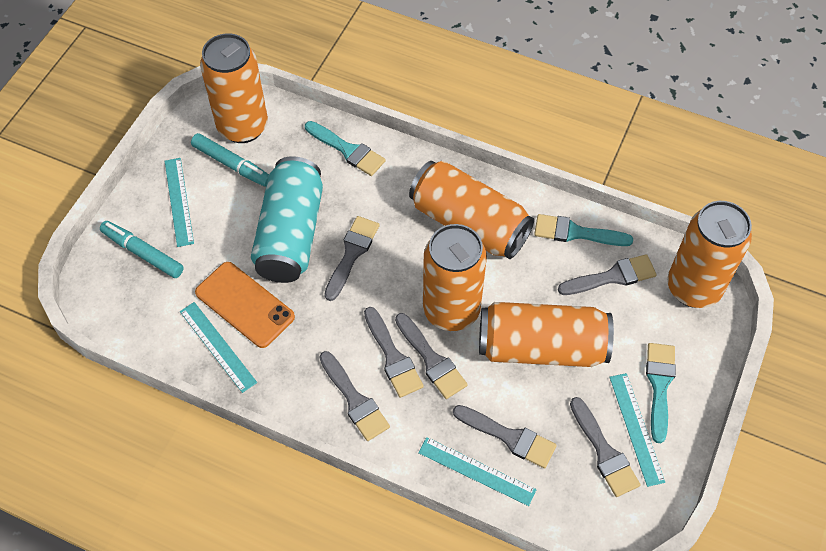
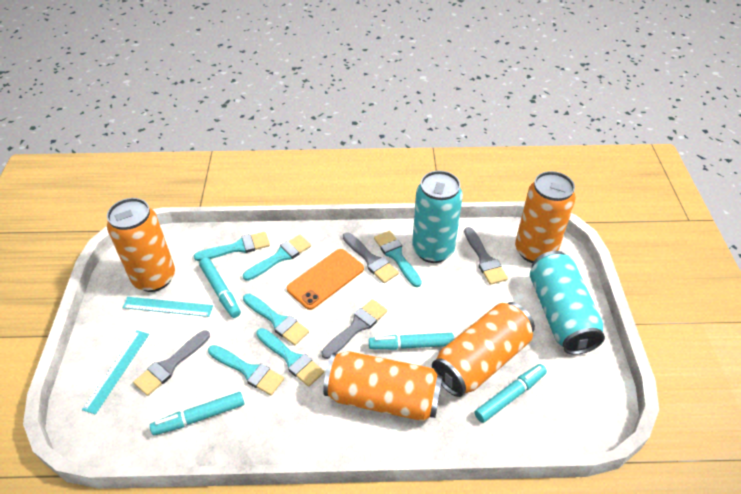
grey brush: 7 -> 4
orange can: 5 -> 4
turquoise brush: 3 -> 6
turquoise can: 1 -> 2
turquoise marker: 2 -> 4
turquoise ruler: 4 -> 2

